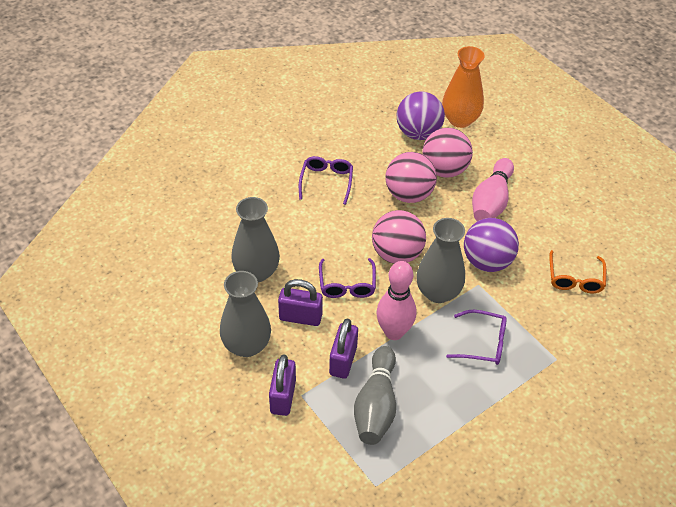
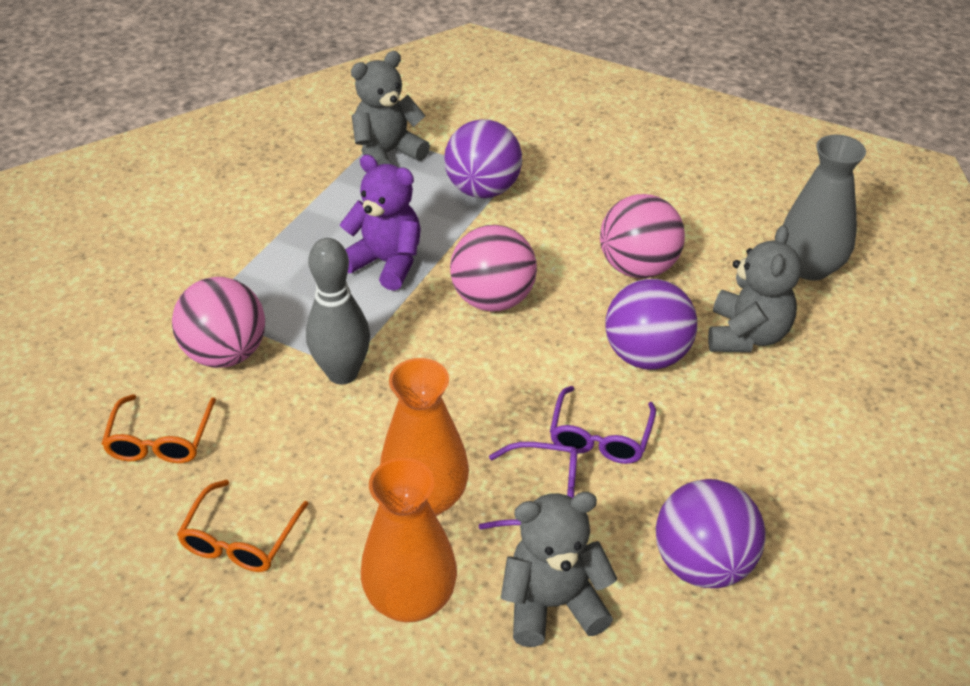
grey teddy bear: 0 -> 3
grey vase: 3 -> 1
orange glasses: 1 -> 2
orange vase: 1 -> 2
pink bowling pin: 2 -> 0
purple ball: 2 -> 3
purple glasses: 3 -> 2
purple padlock: 3 -> 0
purple teddy bear: 0 -> 1

